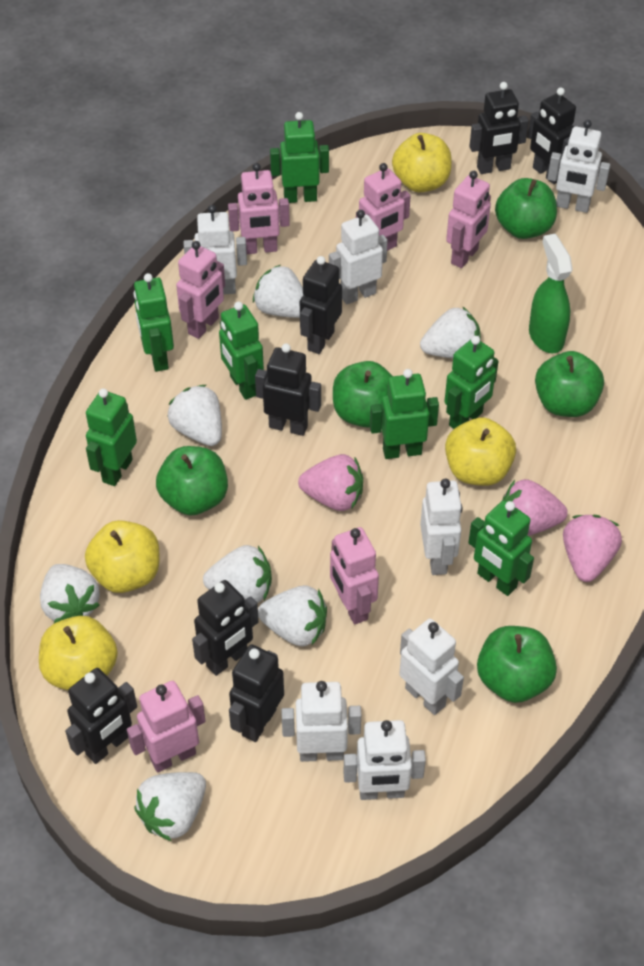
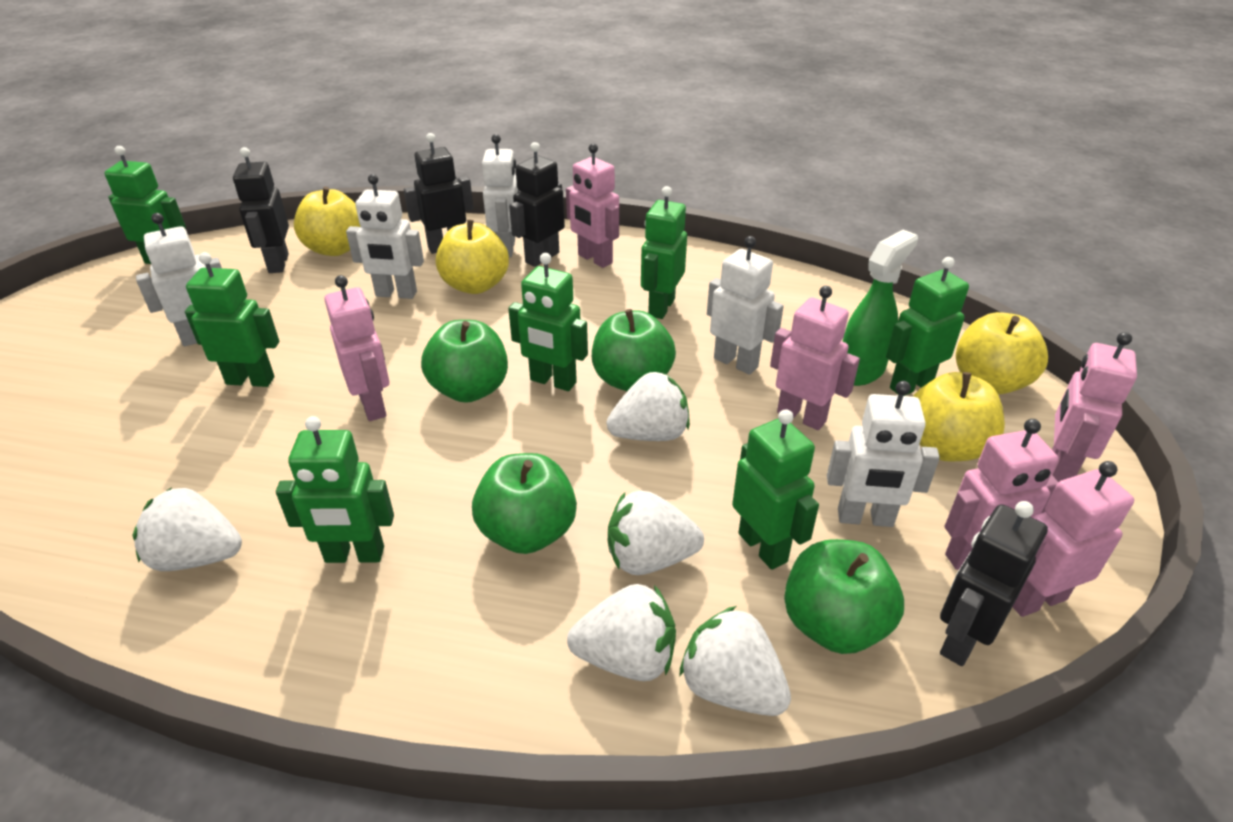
black robot: 7 -> 4
green apple: 5 -> 4
pink strawberry: 3 -> 0
white robot: 7 -> 5
white strawberry: 7 -> 5

